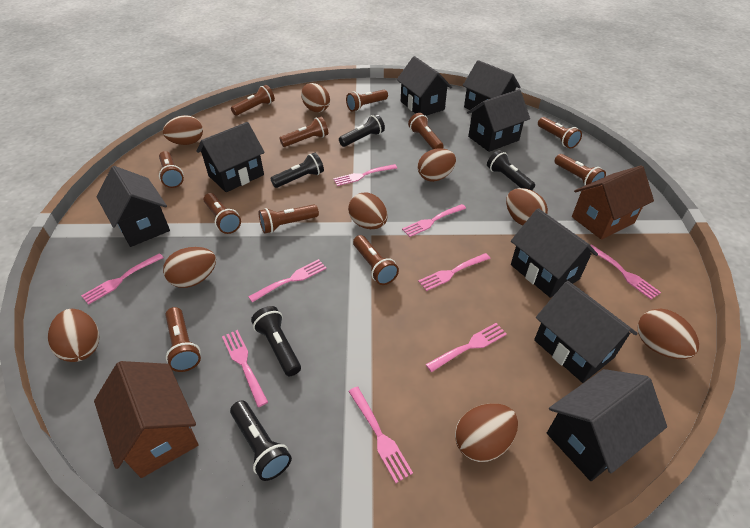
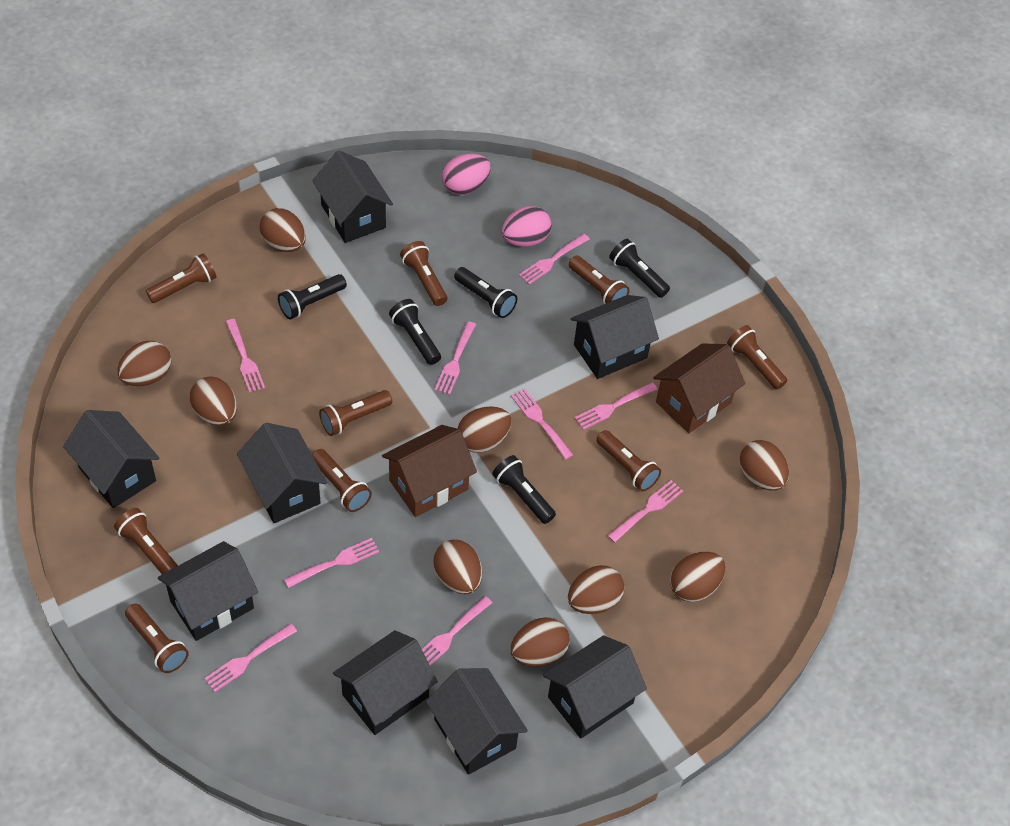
brown flashlight: 11 -> 9
pink egg: 0 -> 2

